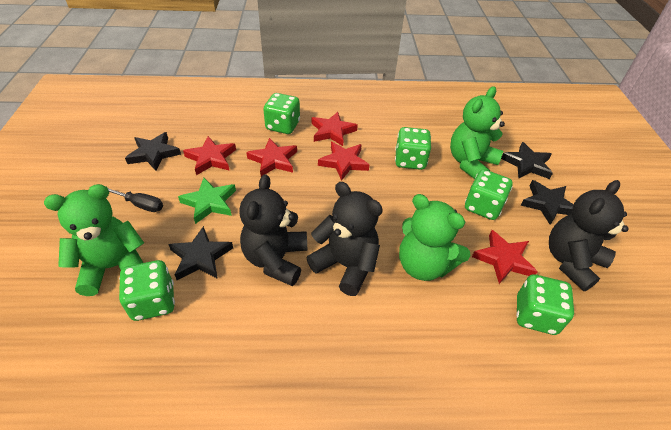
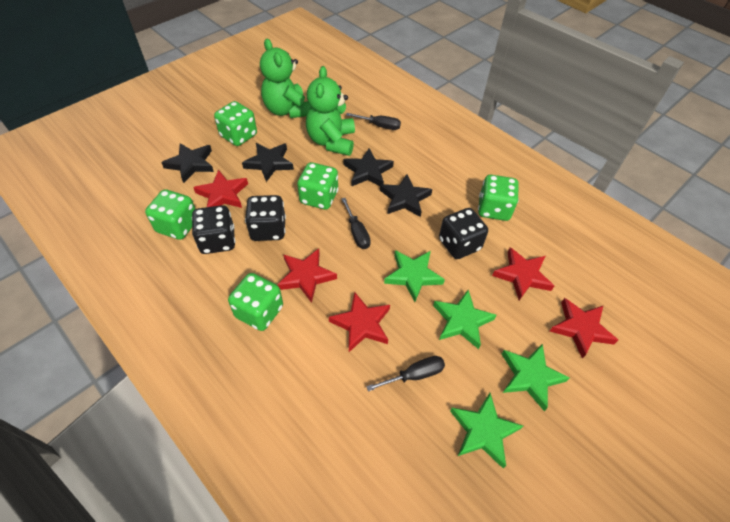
black dice: 0 -> 3
black screwdriver: 1 -> 3
black teddy bear: 3 -> 0
green star: 1 -> 4
green teddy bear: 3 -> 2

